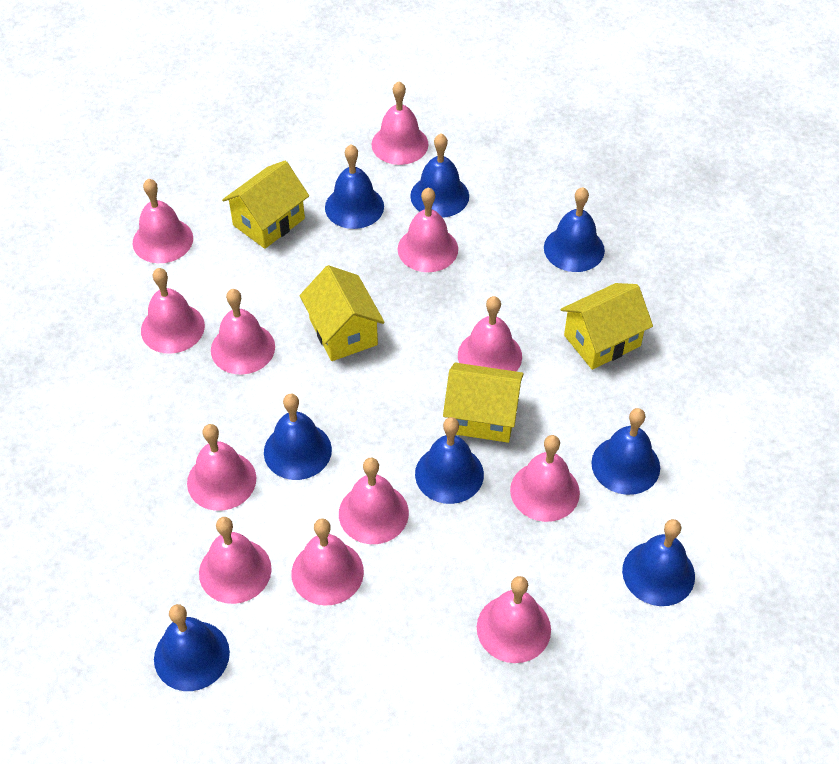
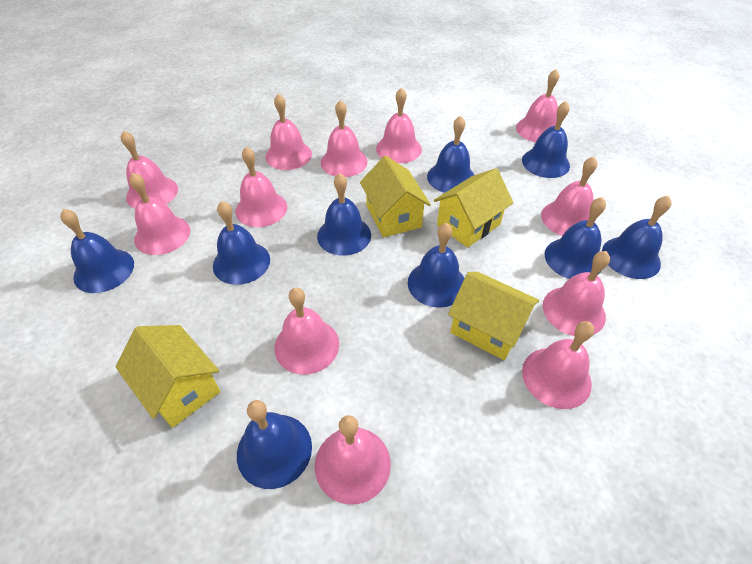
blue bell: 8 -> 9

